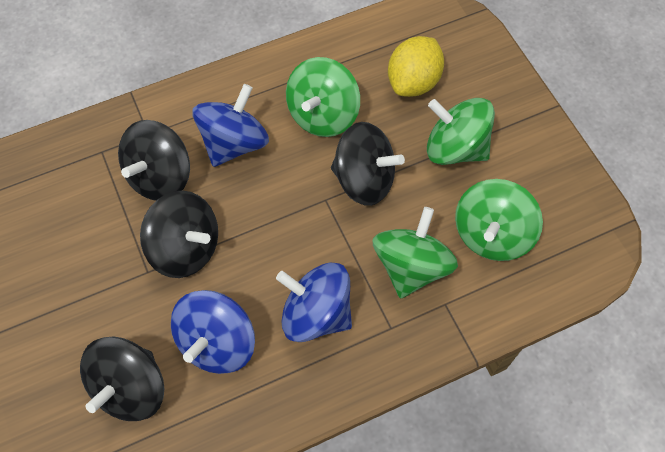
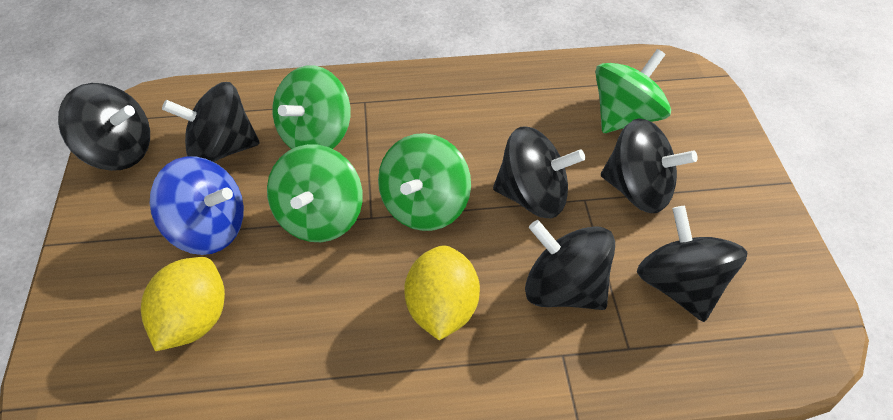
black spinning top: 4 -> 6
blue spinning top: 3 -> 1
yellow lemon: 1 -> 2

